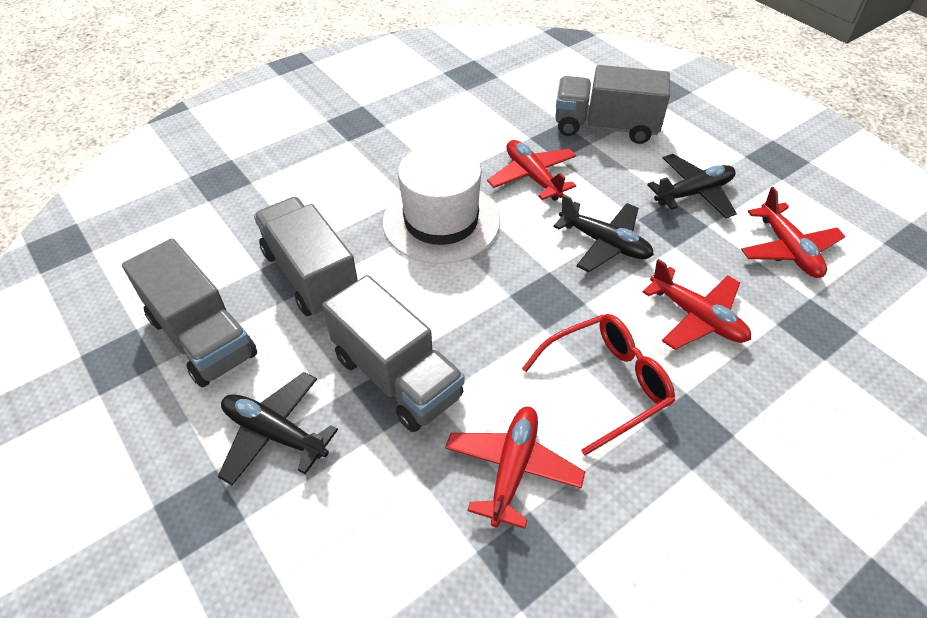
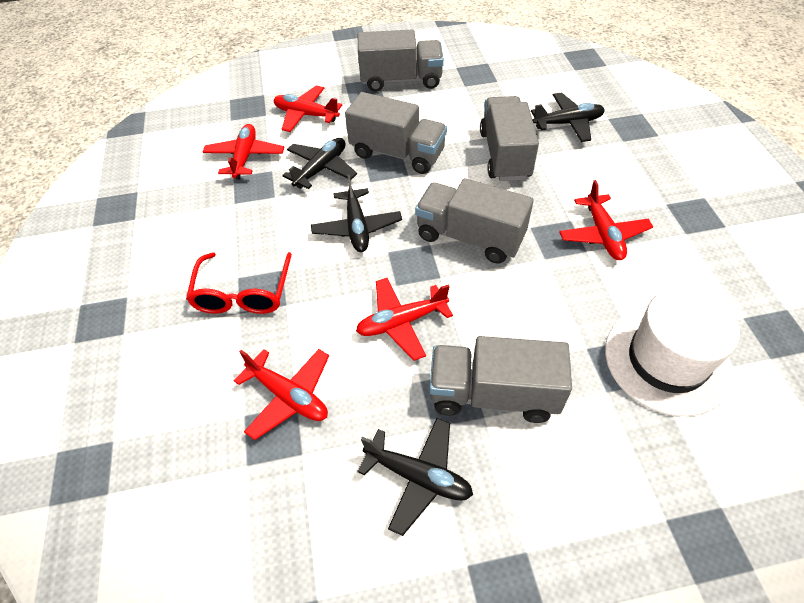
black plane: 3 -> 4
grey truck: 4 -> 5
red plane: 4 -> 5

